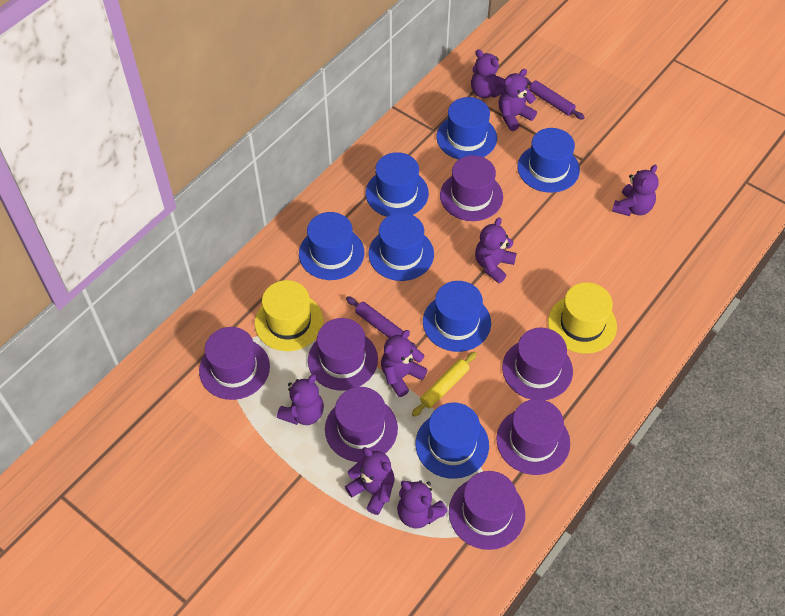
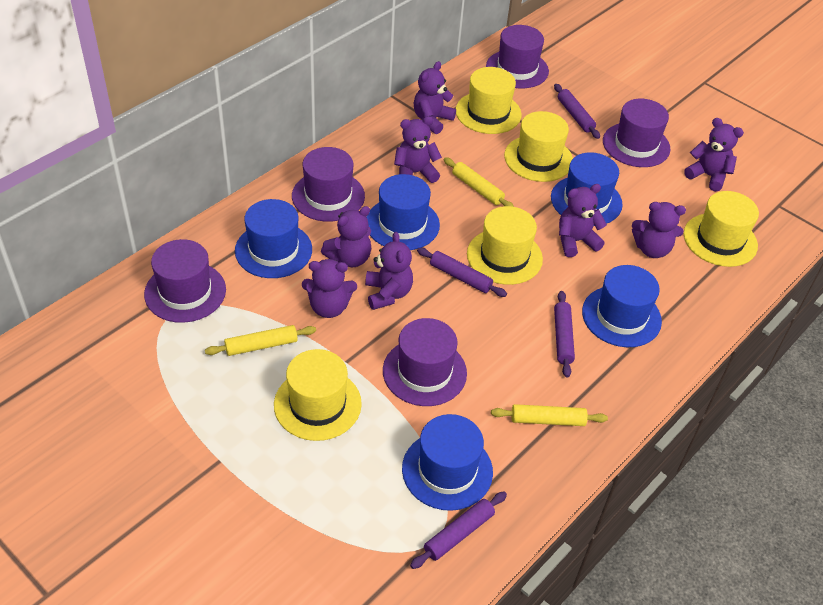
blue hat: 7 -> 5
purple hat: 7 -> 5
purple rolling pin: 2 -> 4
yellow hat: 2 -> 5
yellow rolling pin: 1 -> 3

